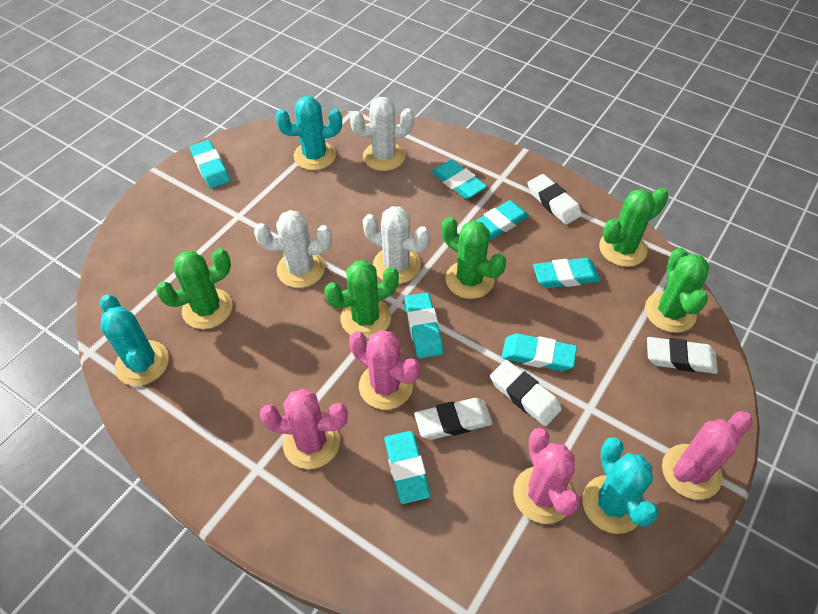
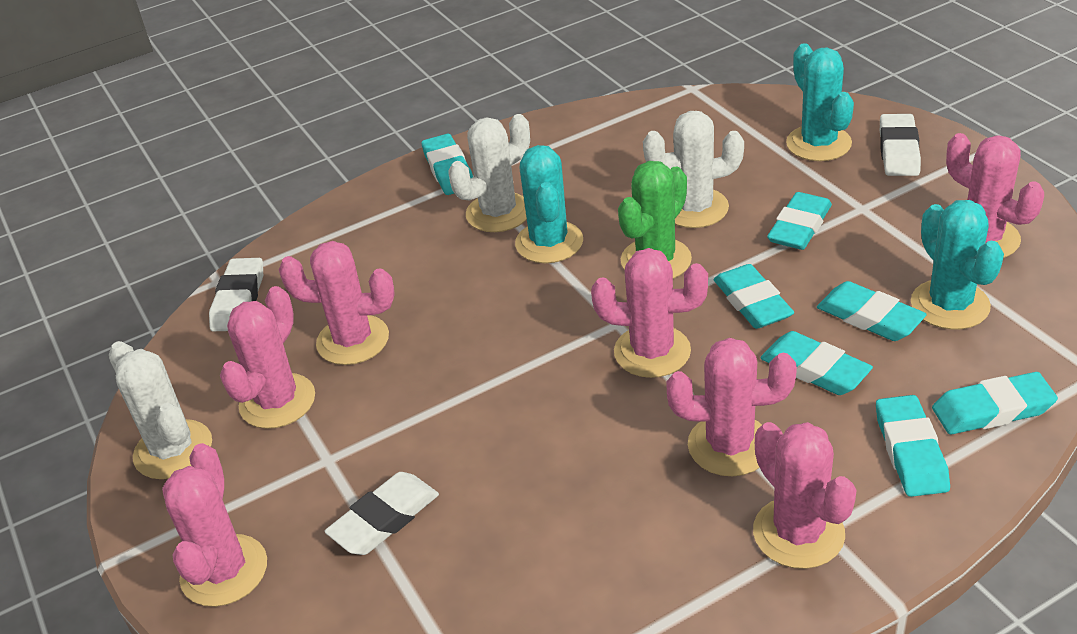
green cactus: 5 -> 1
pink cactus: 4 -> 7
white eraser: 4 -> 3

